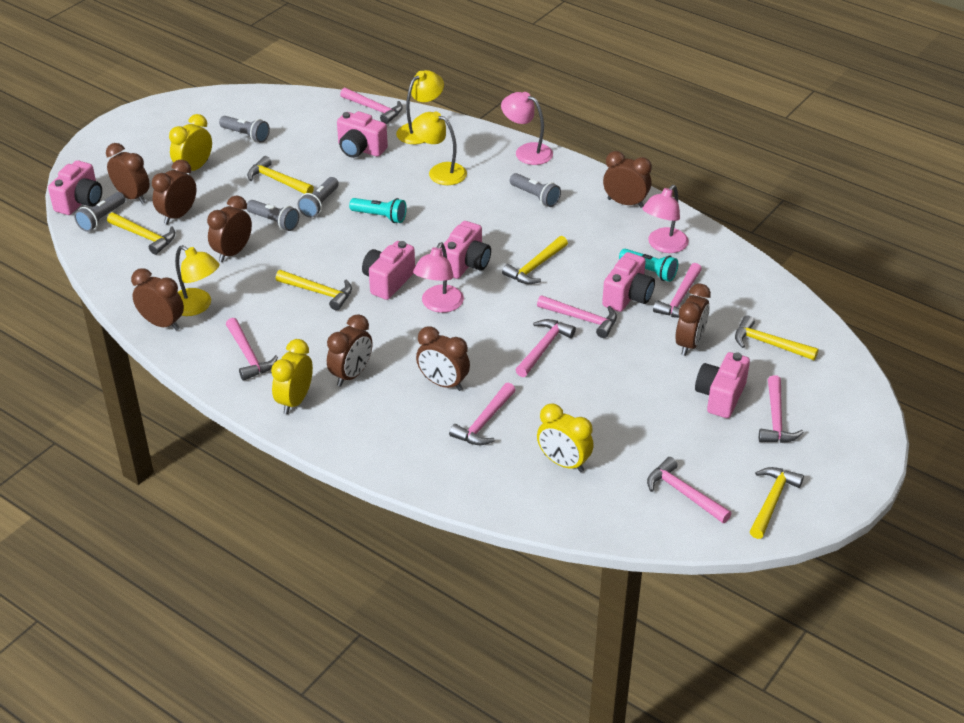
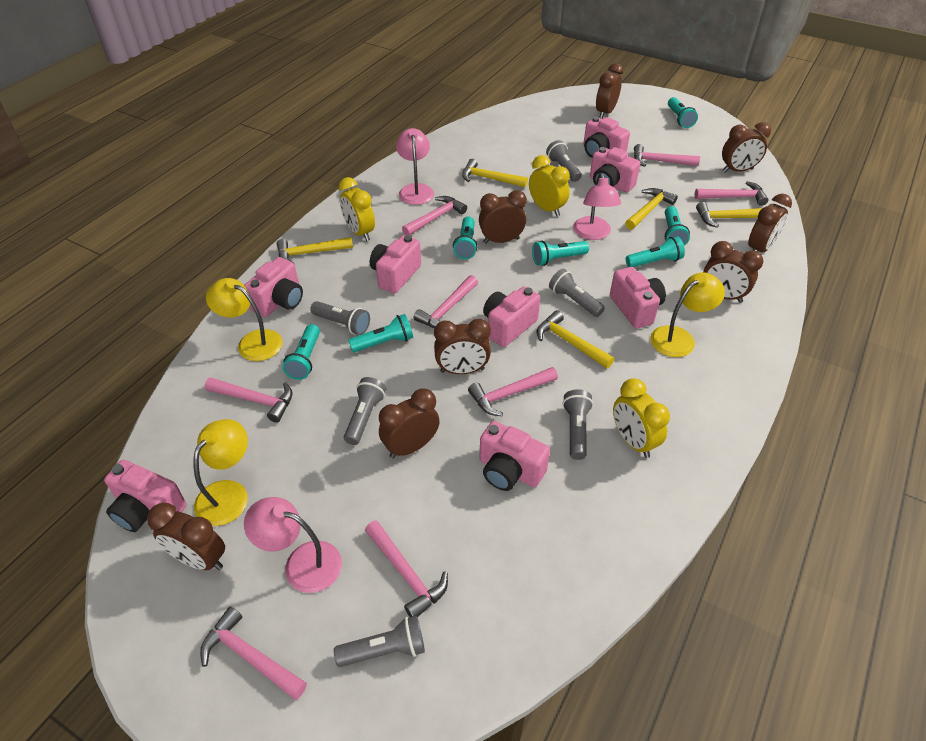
grey flashlight: 5 -> 6
pink camera: 6 -> 8
turquoise flashlight: 2 -> 7
yellow hammer: 6 -> 5

